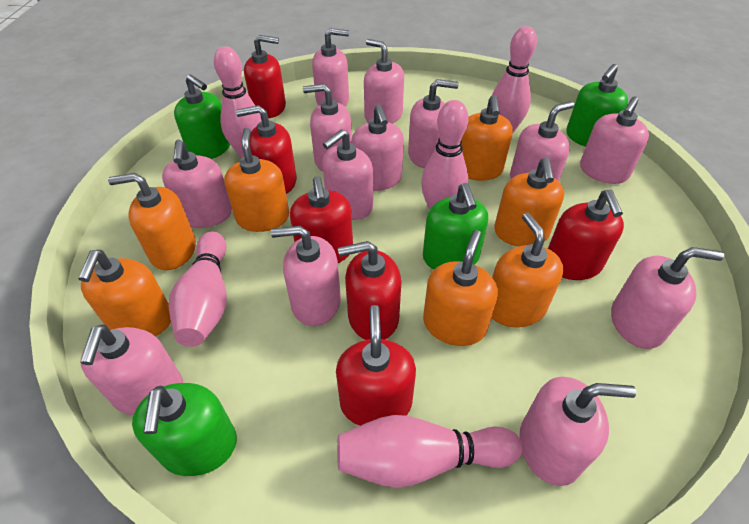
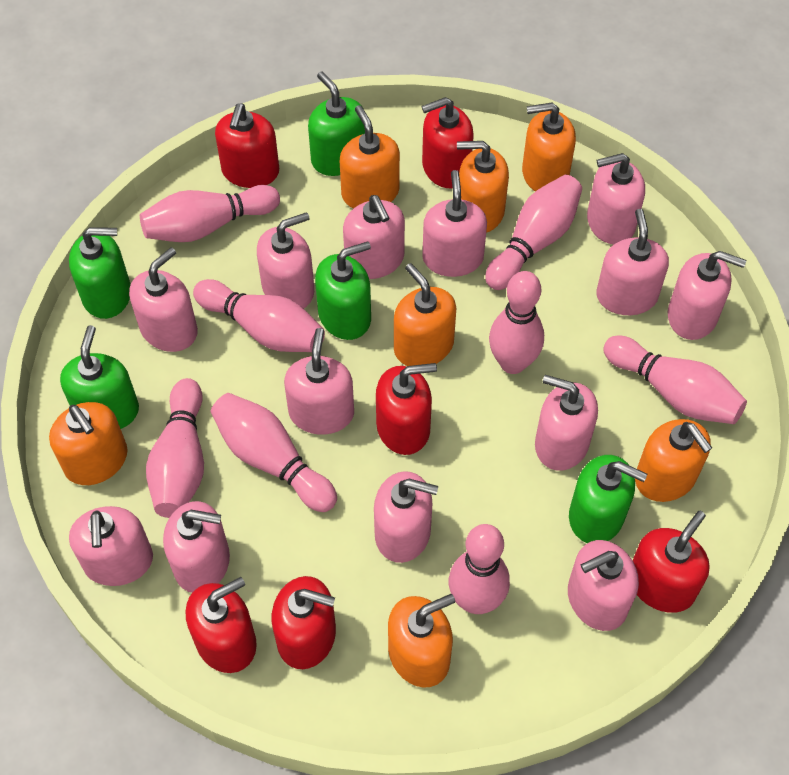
green soap dispenser: 4 -> 5
pink bowling pin: 5 -> 8

